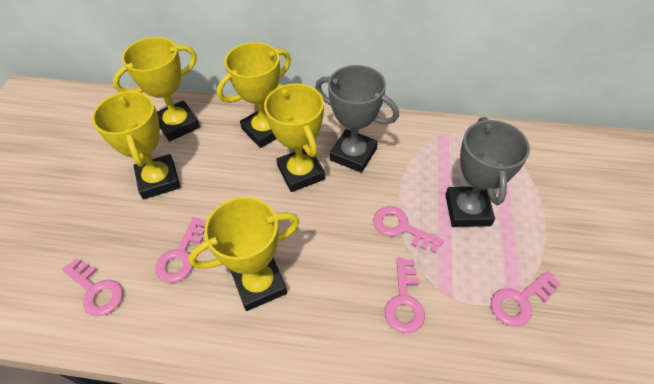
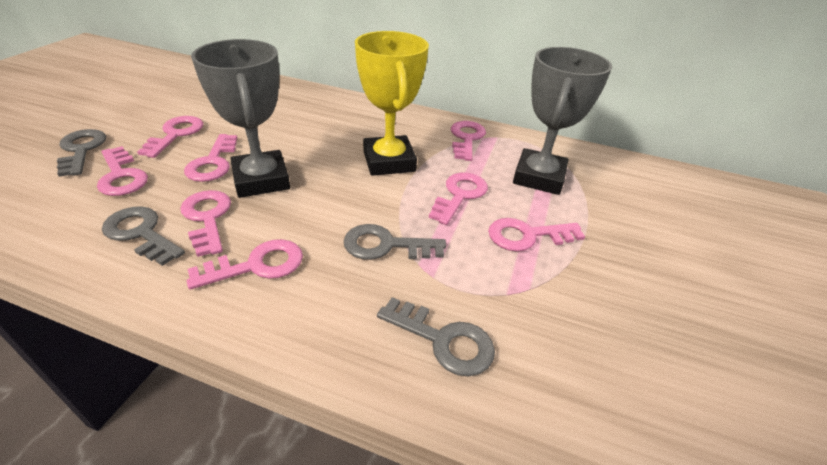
grey key: 0 -> 4
pink key: 5 -> 8
yellow trophy: 5 -> 1

